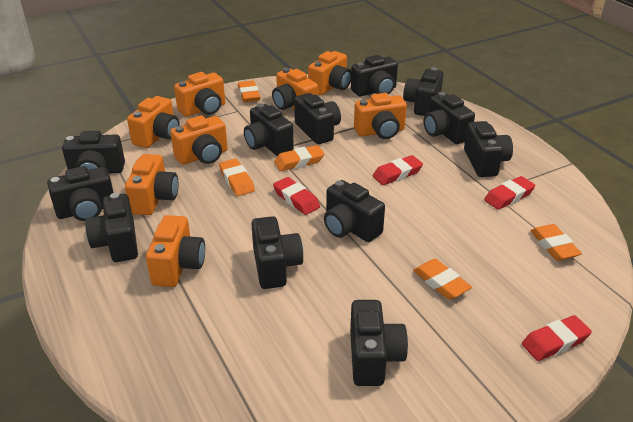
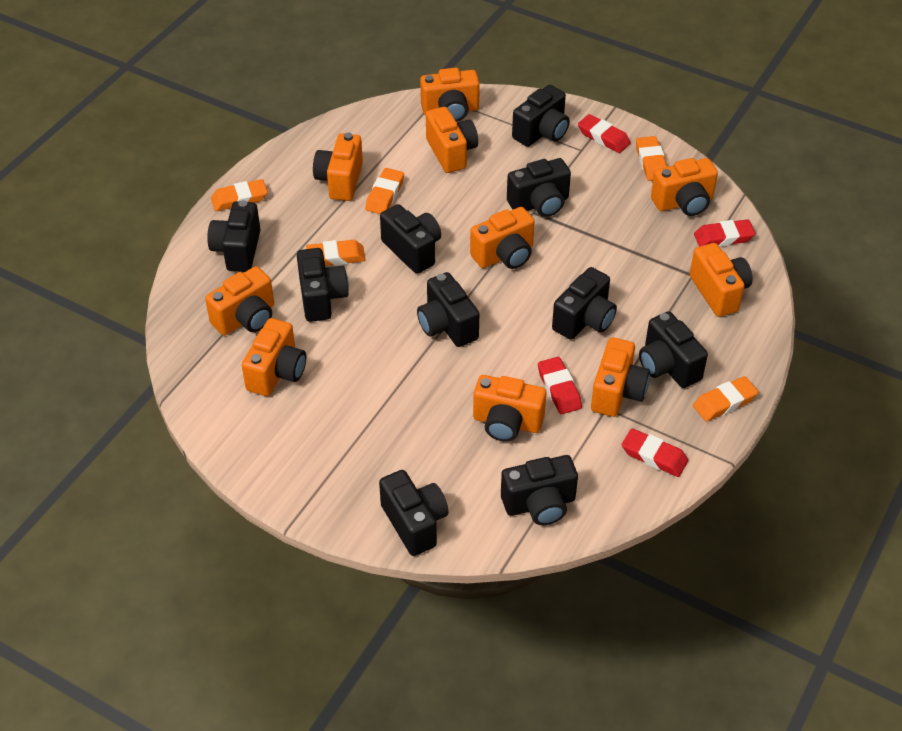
black camera: 12 -> 10
orange camera: 8 -> 10

